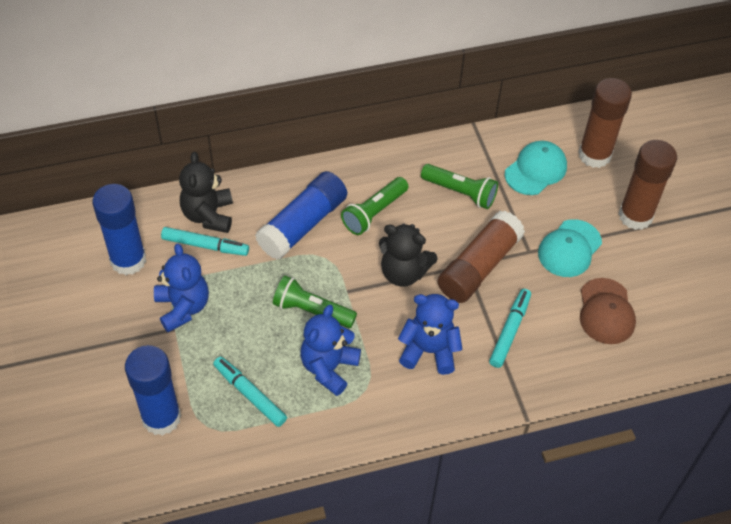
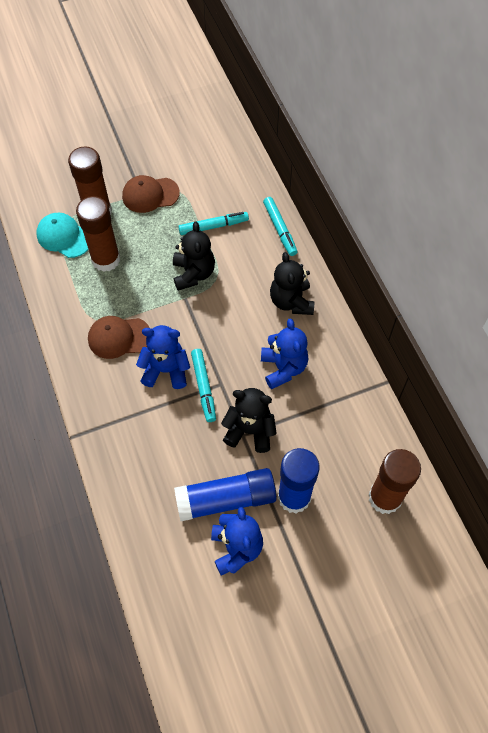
black teddy bear: 2 -> 3
blue glue stick: 3 -> 2
brown cap: 1 -> 2
green flashlight: 3 -> 0
turquoise cap: 2 -> 1

